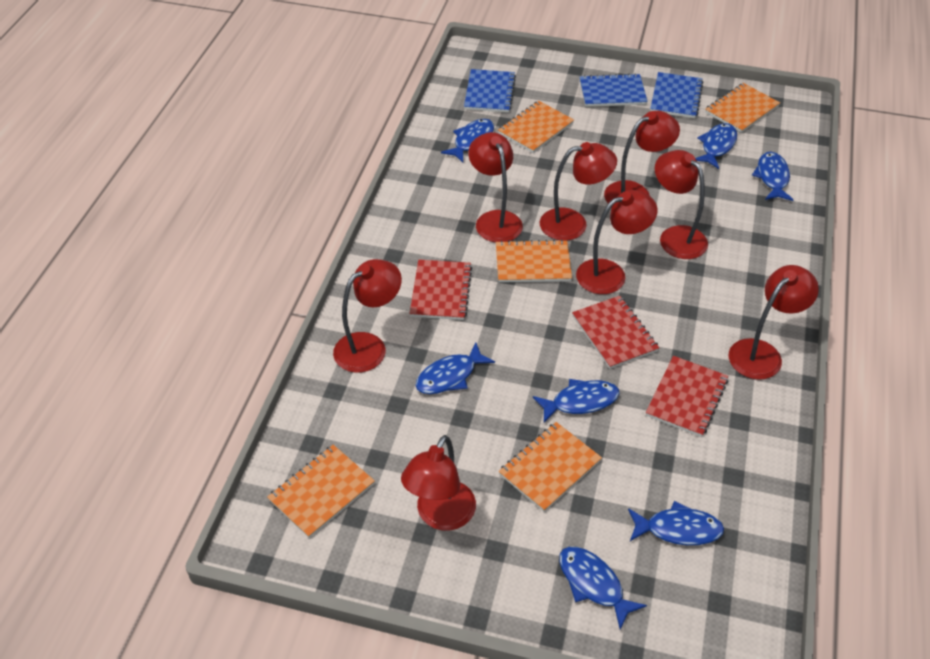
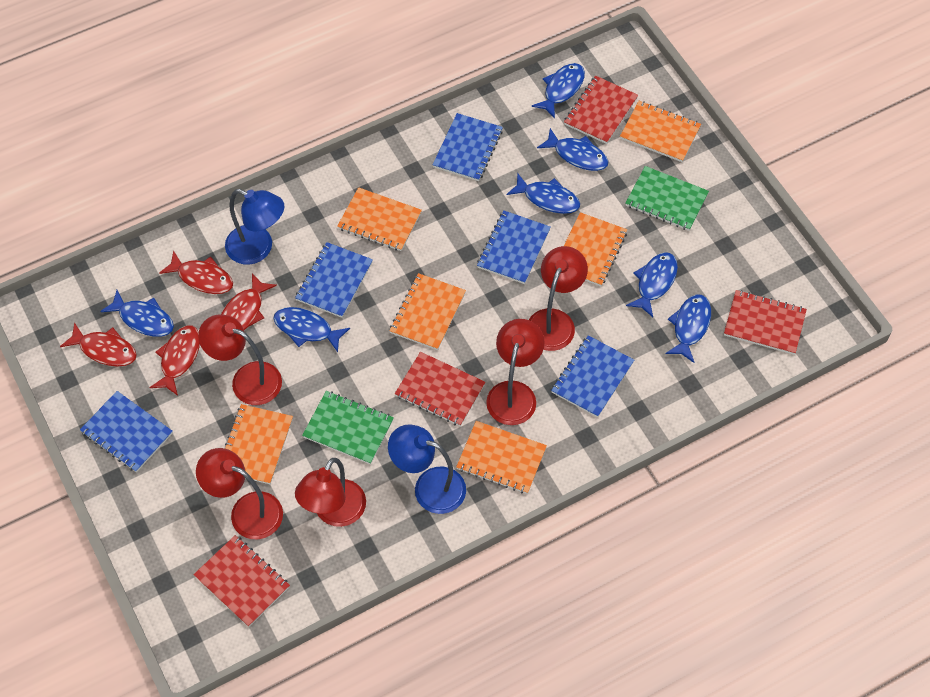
blue lamp: 0 -> 2
blue notebook: 3 -> 5
green notebook: 0 -> 2
orange notebook: 5 -> 6
red fish: 0 -> 4
red lamp: 8 -> 5
red notebook: 3 -> 4

